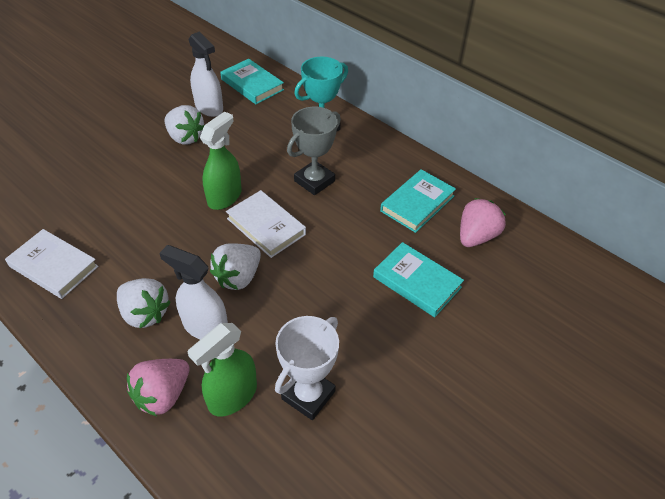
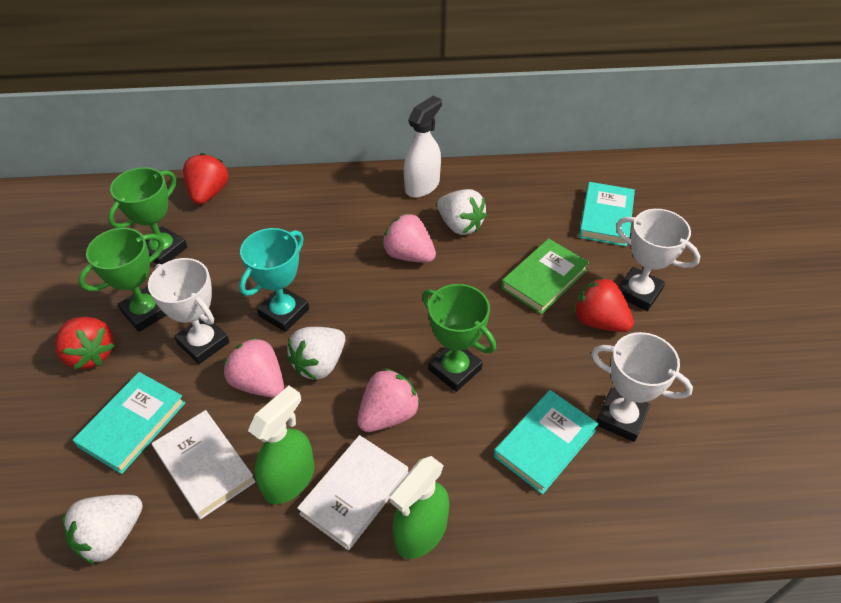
green book: 0 -> 1
green trophy: 0 -> 3
grey trophy: 1 -> 0
pink strawberry: 2 -> 3
red strawberry: 0 -> 3
white spray bottle: 2 -> 1
white trophy: 1 -> 3

